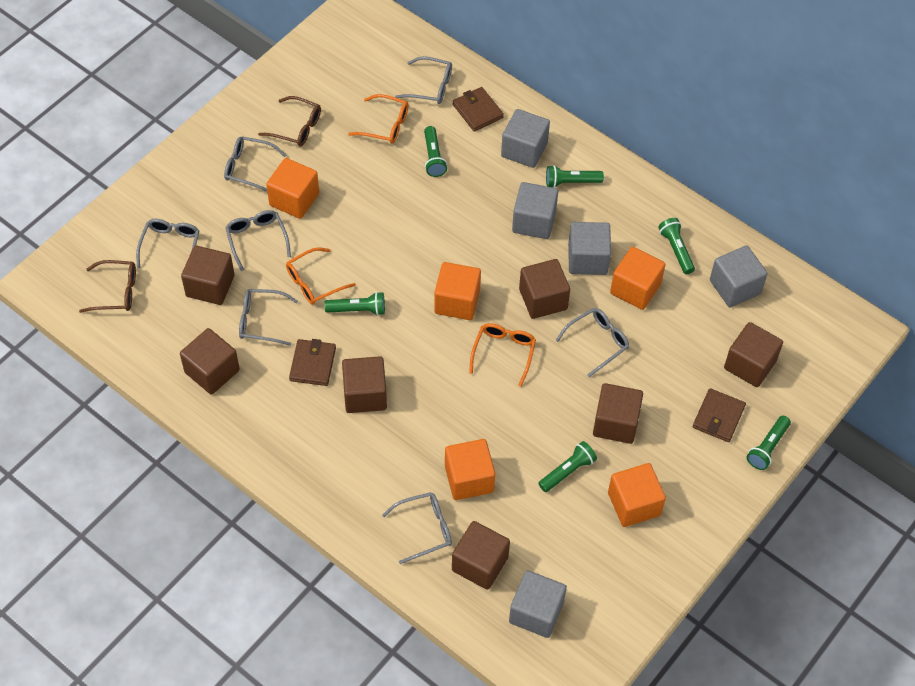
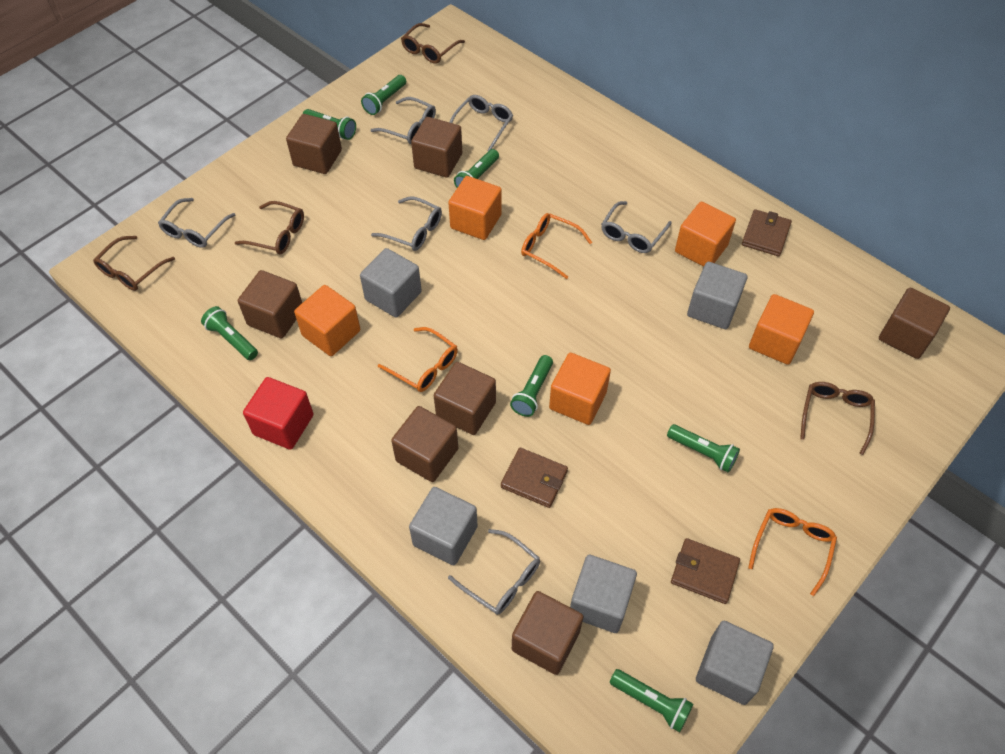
brown glasses: 2 -> 4
green flashlight: 6 -> 7
grey glasses: 7 -> 6
red cube: 0 -> 1

